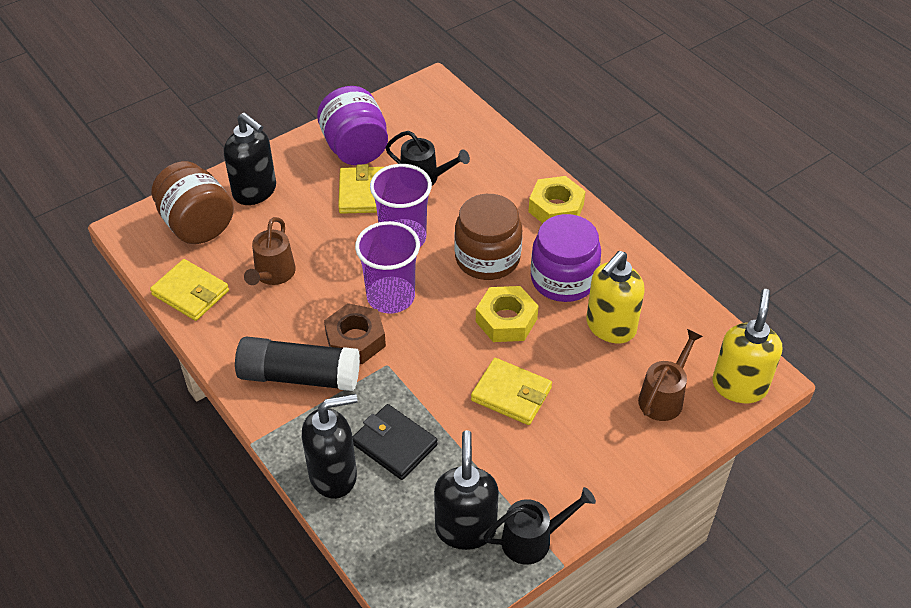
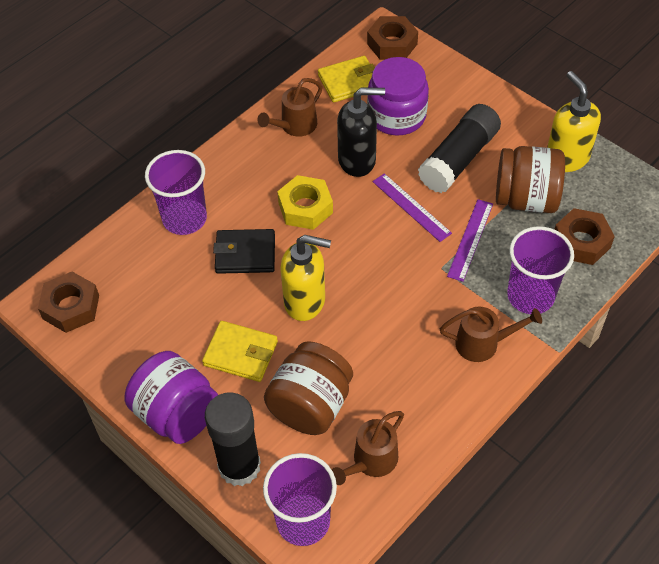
black glue stick: 1 -> 2
black soap dispenser: 3 -> 1
black watering can: 2 -> 0
brown nut: 1 -> 3
brown watering can: 2 -> 3
purple cup: 2 -> 3
purple ruler: 0 -> 2
yellow nut: 2 -> 1
yellow wallet: 3 -> 2

